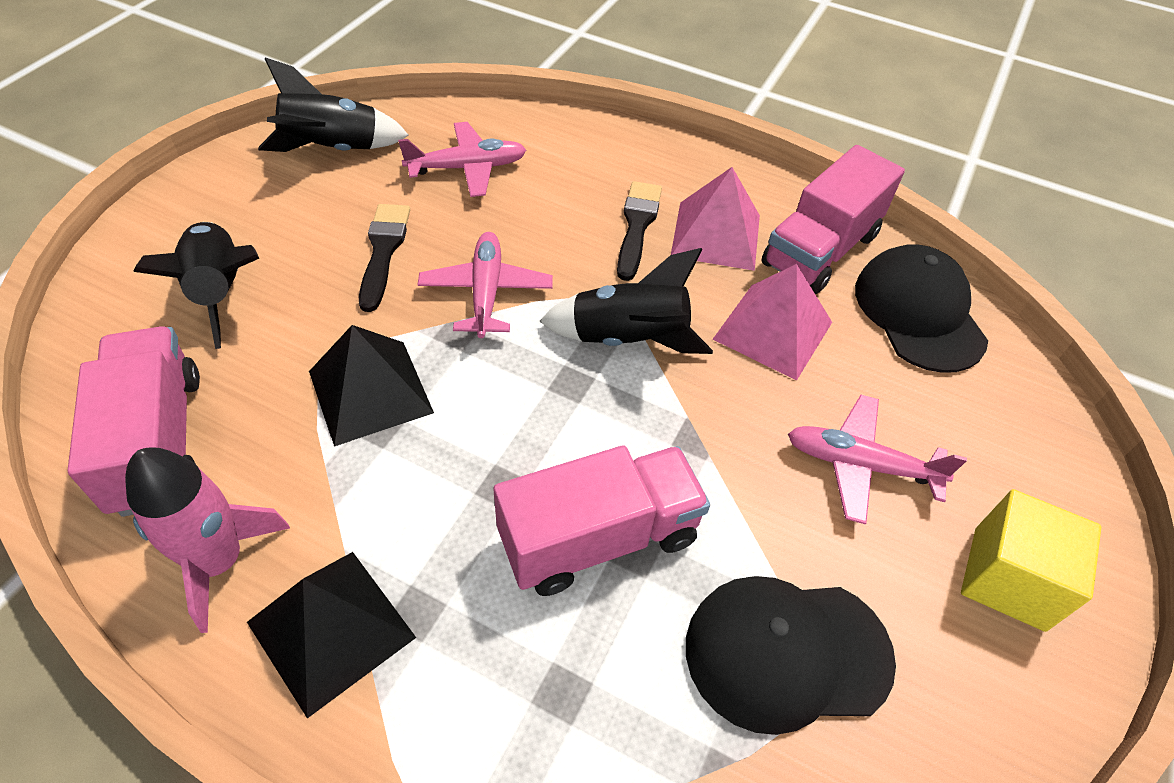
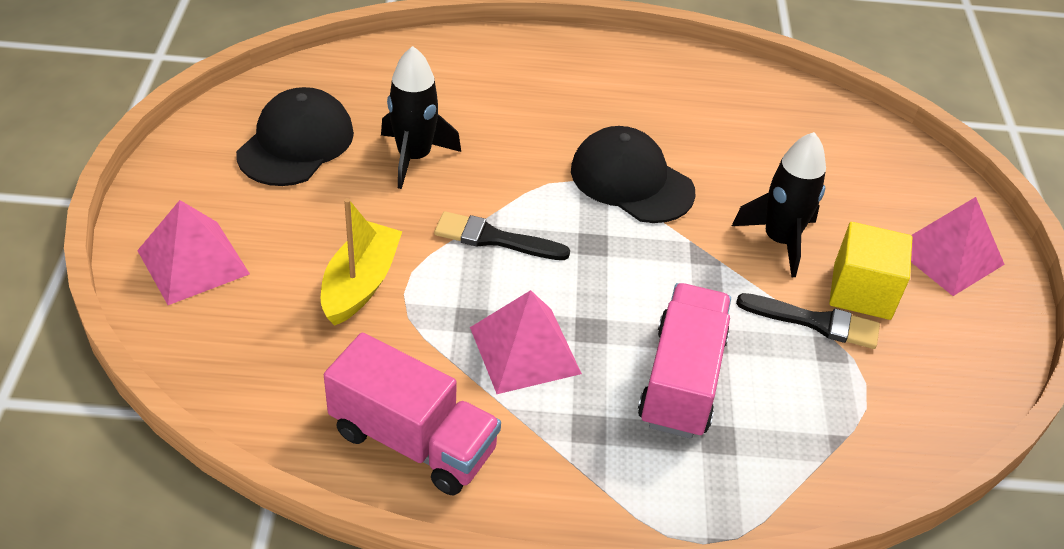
black pyramid: 2 -> 0
black rocket: 3 -> 2
pink plane: 3 -> 0
pink pyramid: 2 -> 3
pink rocket: 1 -> 0
pink truck: 3 -> 2
yellow boat: 0 -> 1

